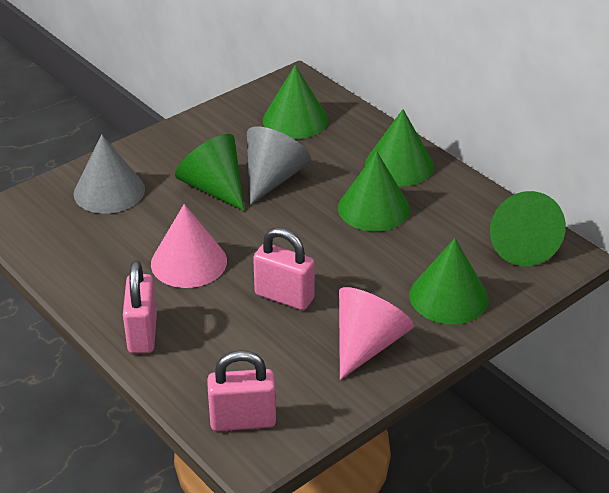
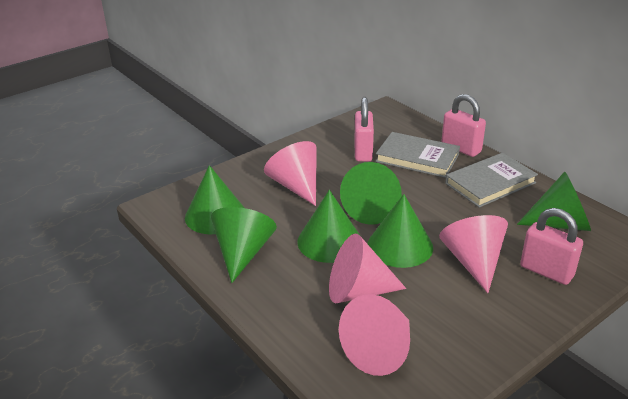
grey book: 0 -> 2
grey cone: 2 -> 0
pink cone: 2 -> 4

